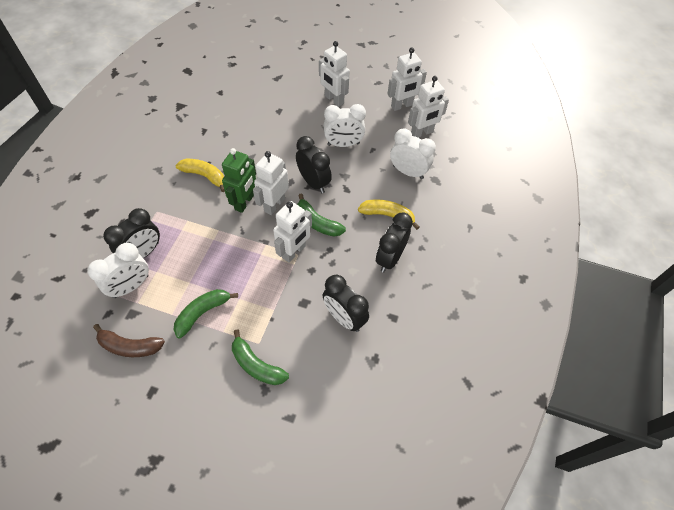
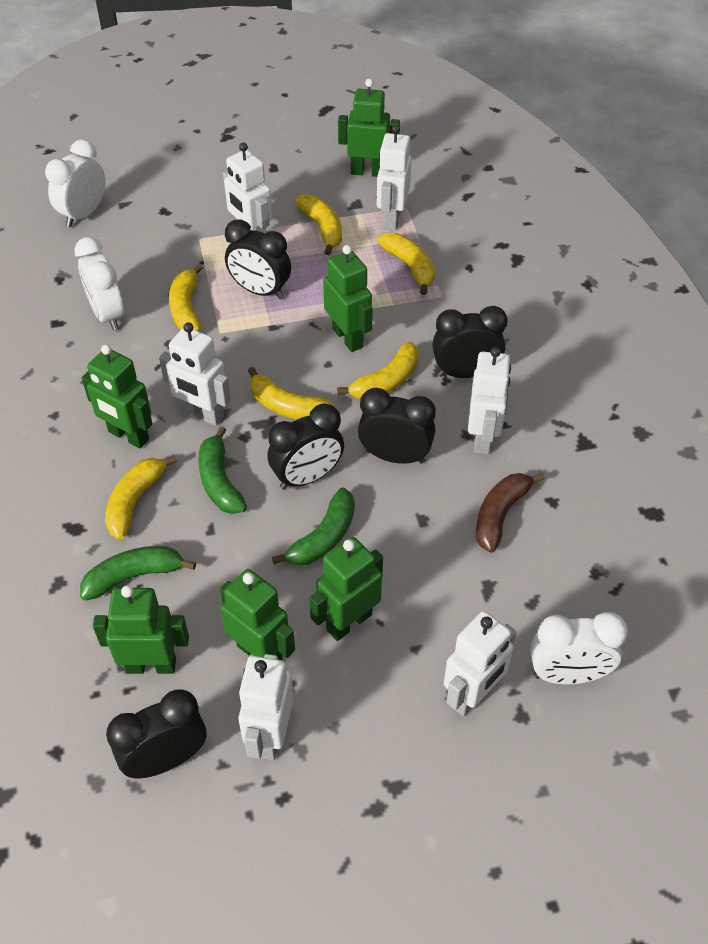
black clock: 4 -> 5
green robot: 1 -> 6
white robot: 5 -> 6
yellow banana: 2 -> 6

